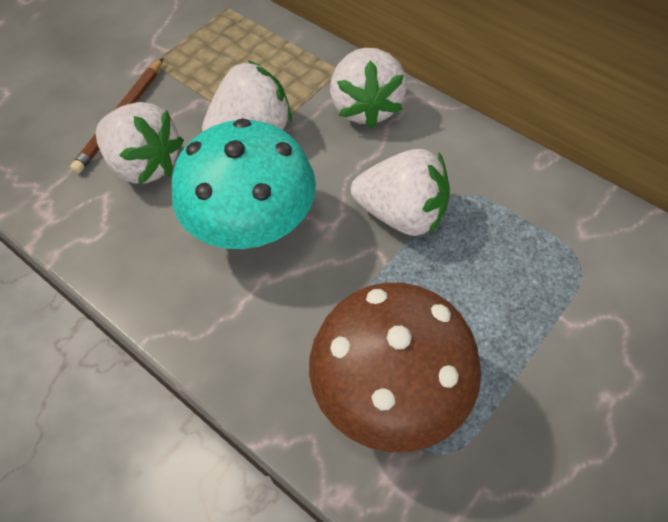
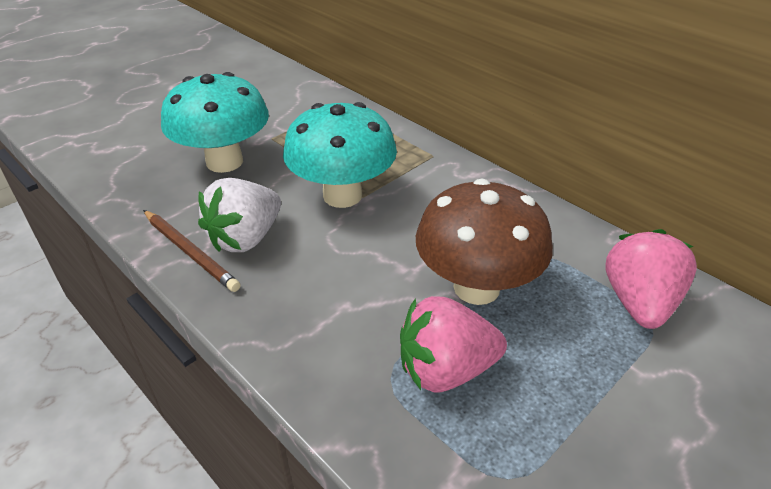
pink strawberry: 0 -> 2
turquoise mushroom: 1 -> 2
white strawberry: 4 -> 1

